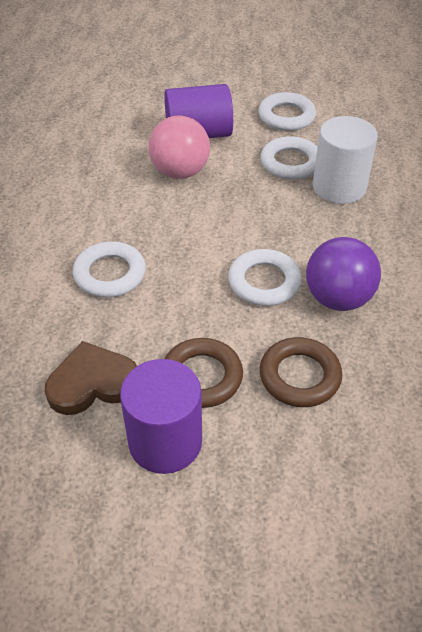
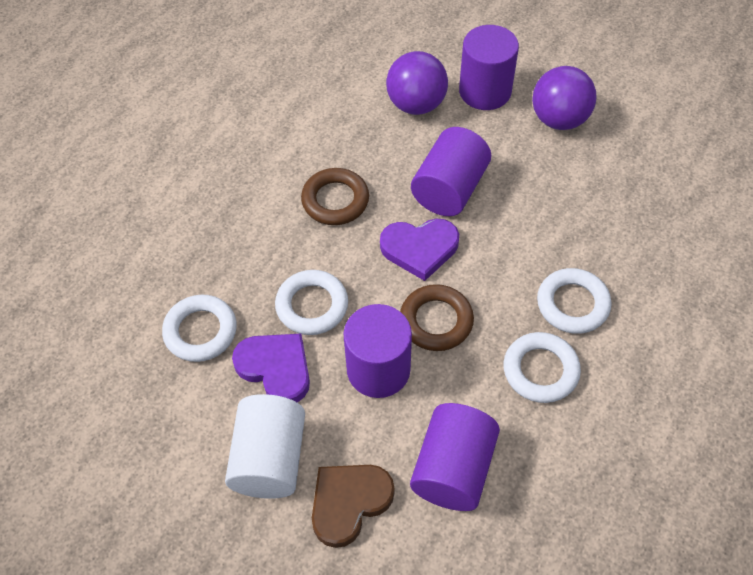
pink ball: 1 -> 0
purple ball: 1 -> 2
purple cylinder: 2 -> 4
purple heart: 0 -> 2

